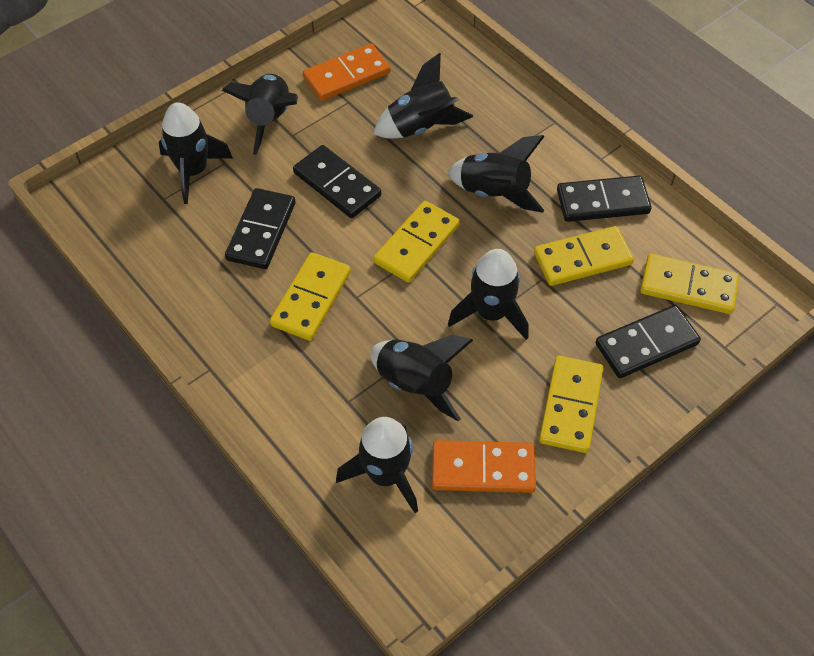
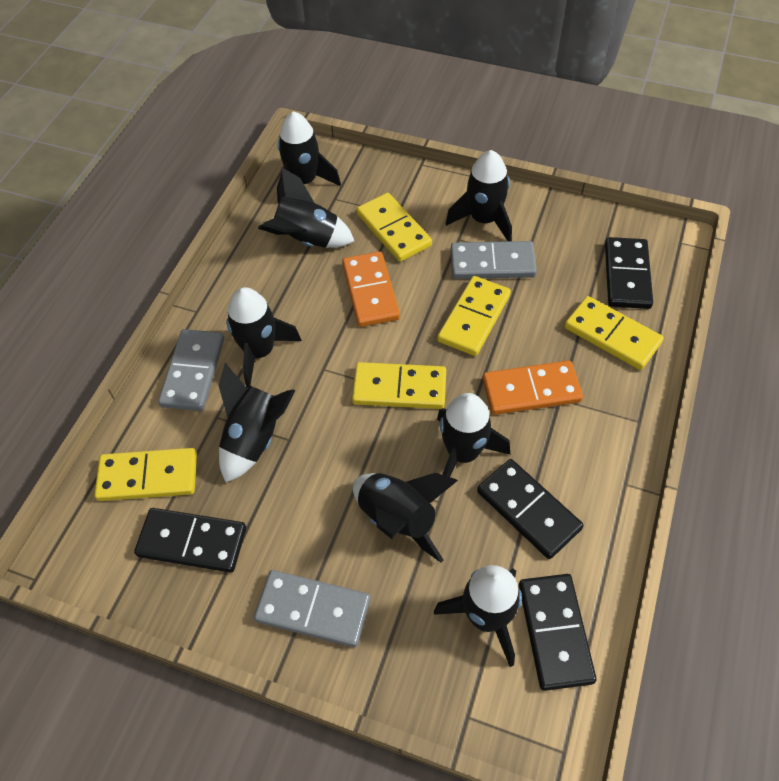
black rocket: 7 -> 8
grey domino: 0 -> 3

